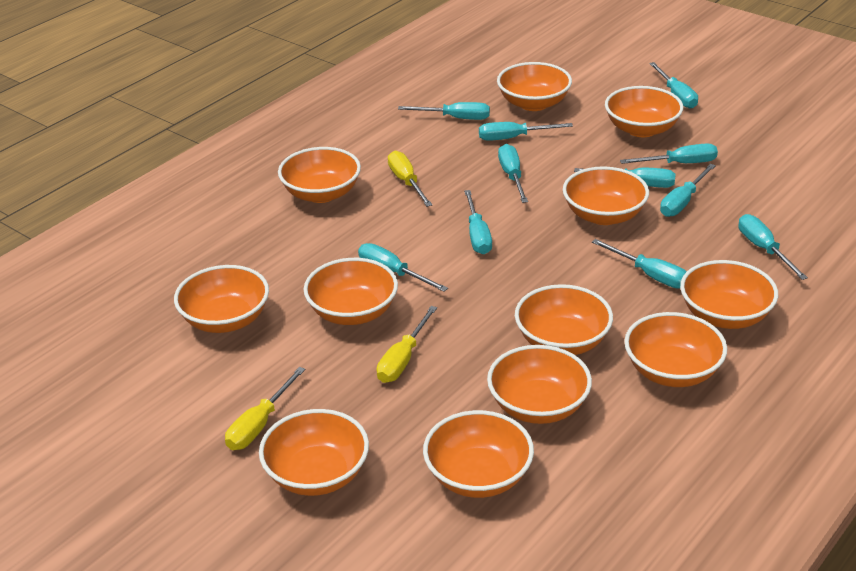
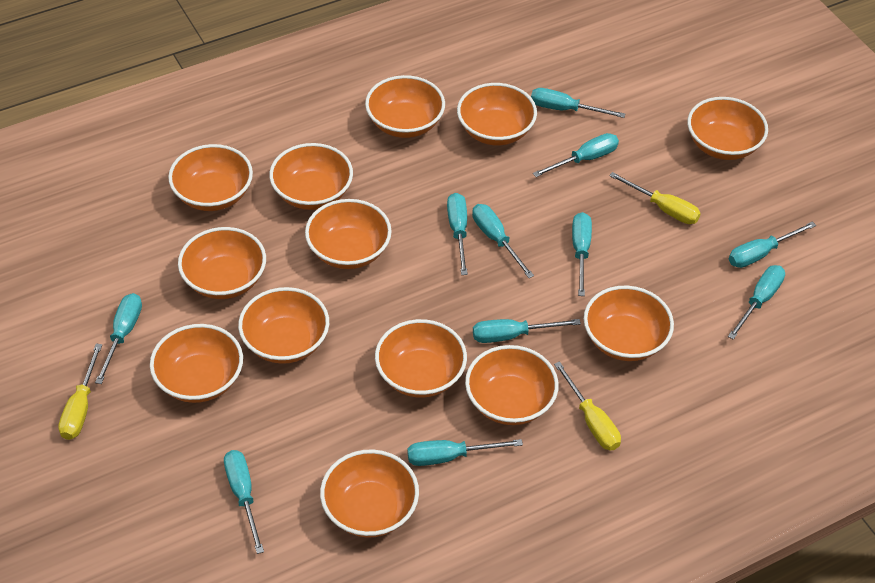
orange bowl: 12 -> 13

